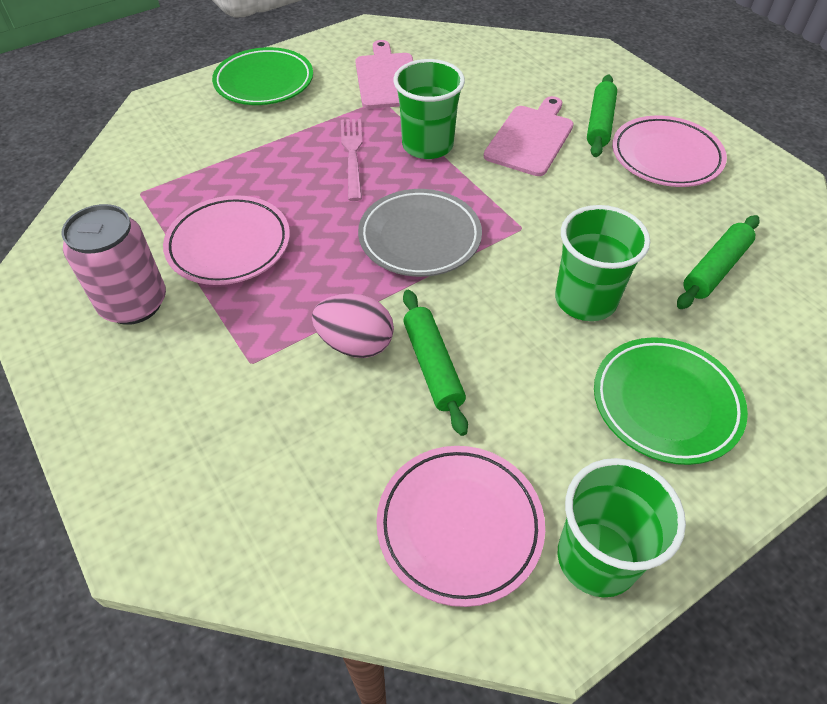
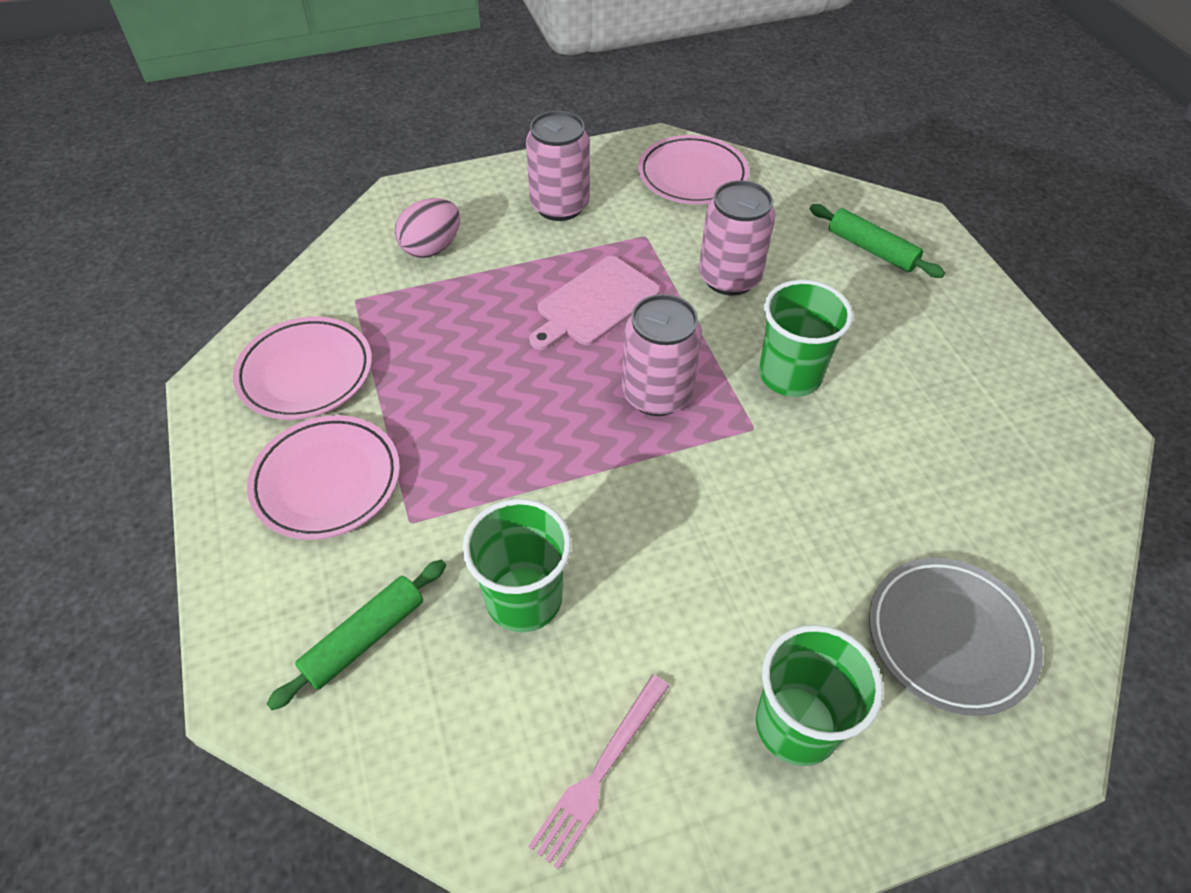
green plate: 2 -> 0
green rolling pin: 3 -> 2
pink can: 1 -> 3
pink cutting board: 2 -> 1

